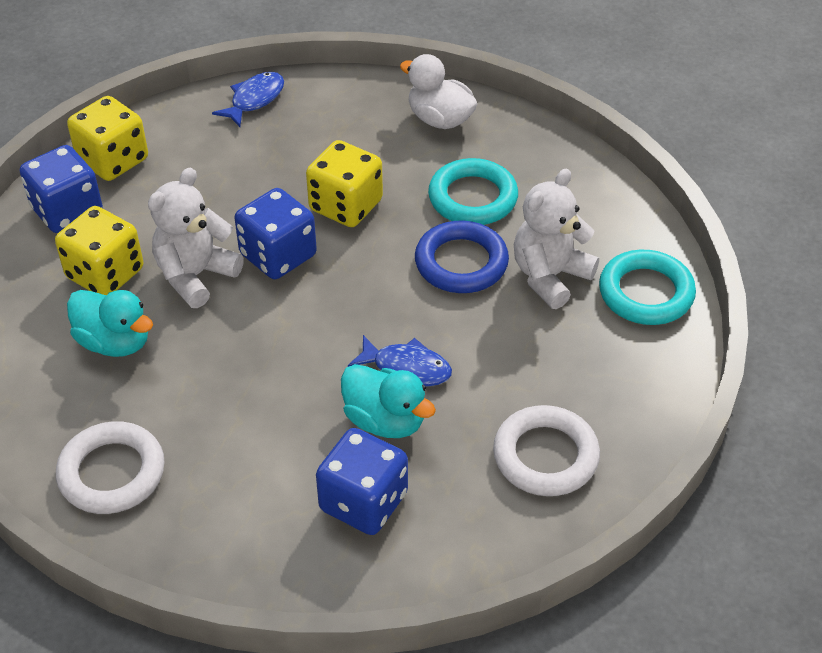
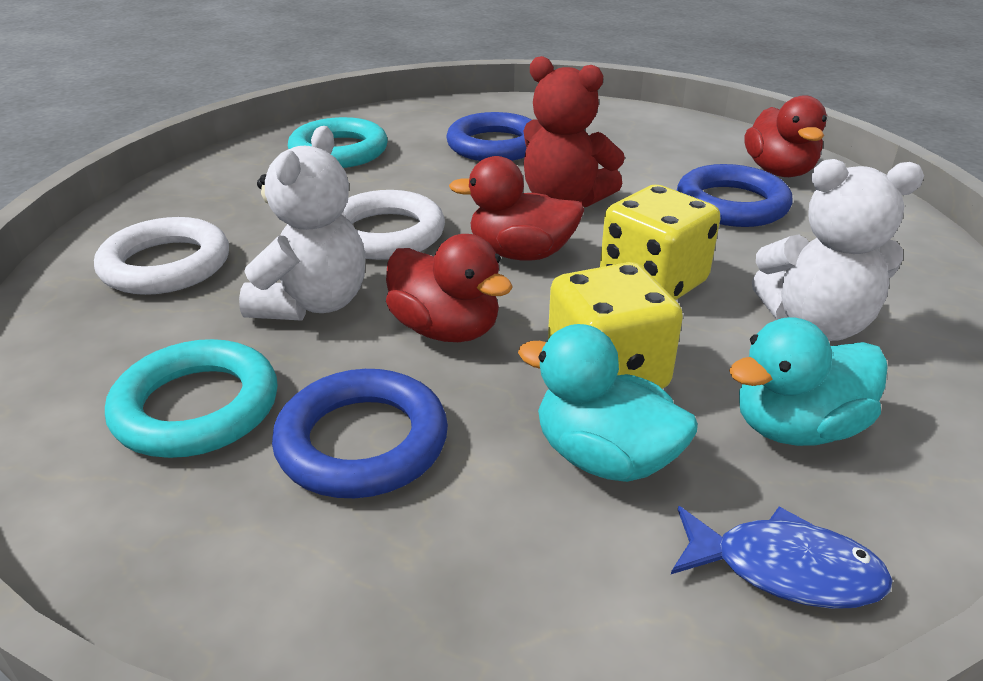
blue dice: 3 -> 0
blue fish: 2 -> 1
blue ring: 1 -> 3
red duck: 0 -> 3
red teddy bear: 0 -> 1
white duck: 1 -> 0
yellow dice: 3 -> 2

